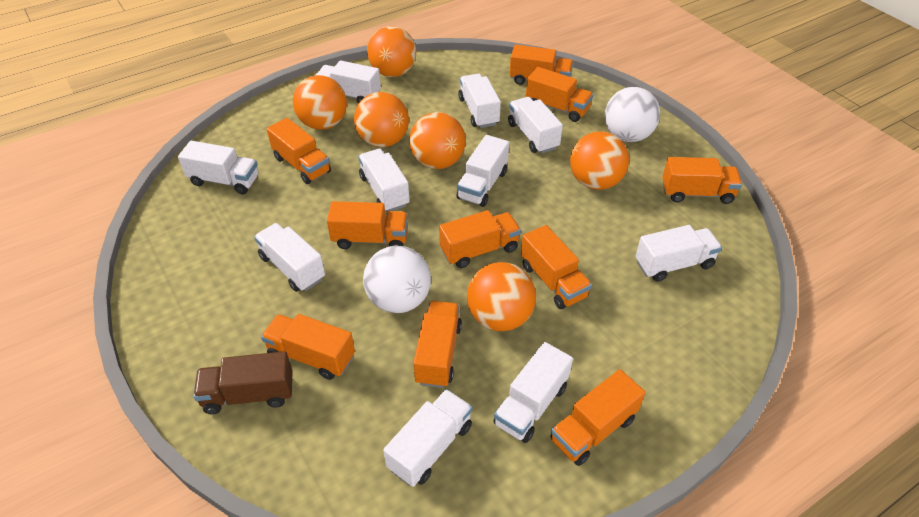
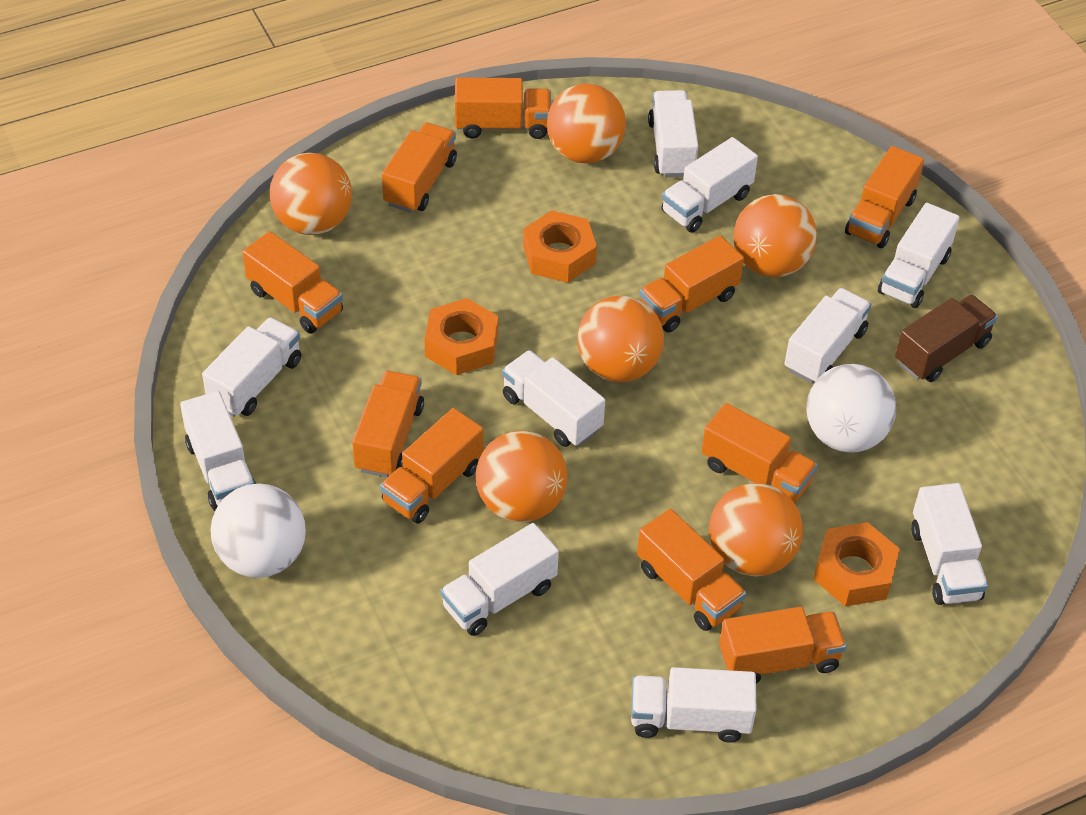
orange nut: 0 -> 3

